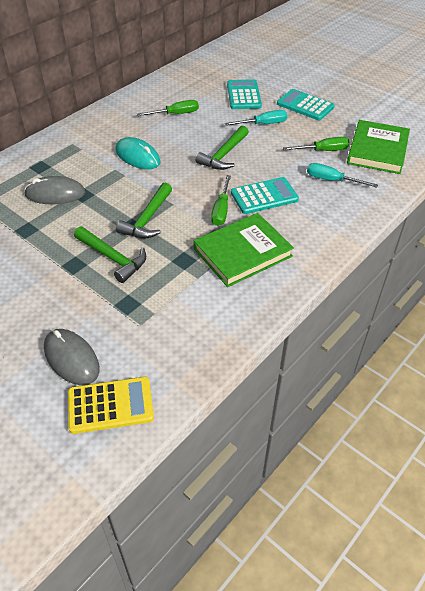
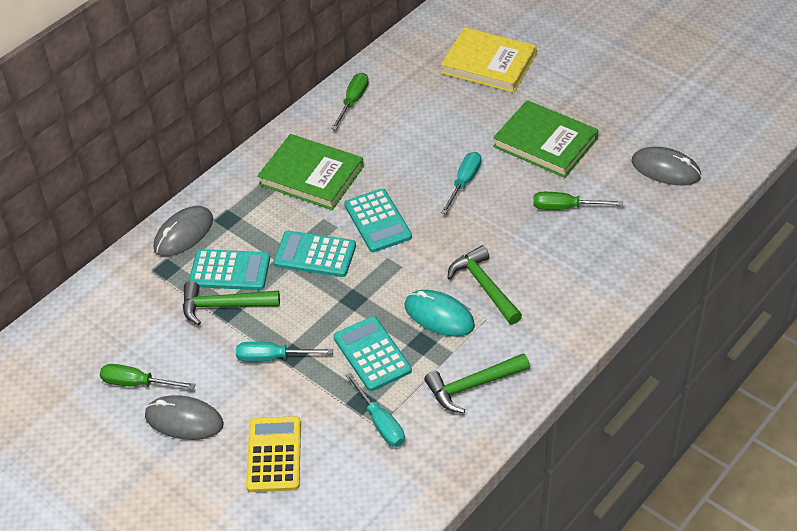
grey mouse: 2 -> 3
turquoise calculator: 3 -> 4
turquoise screwdriver: 2 -> 3
yellow book: 0 -> 1

